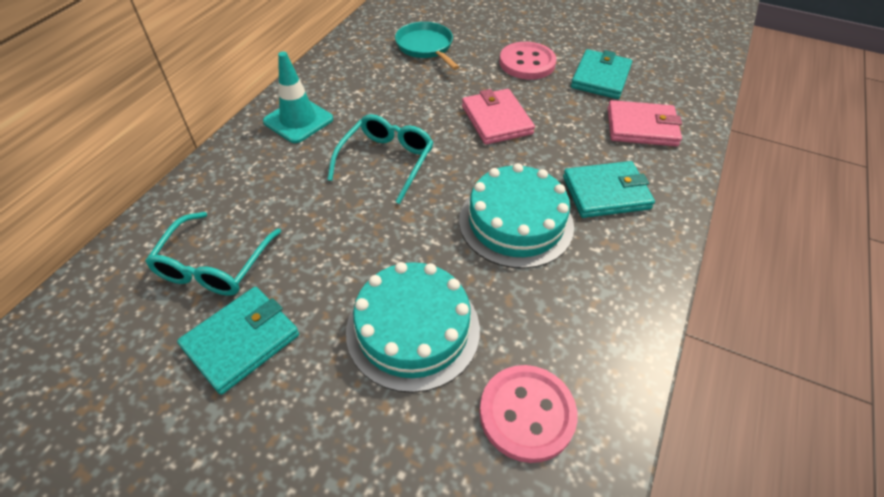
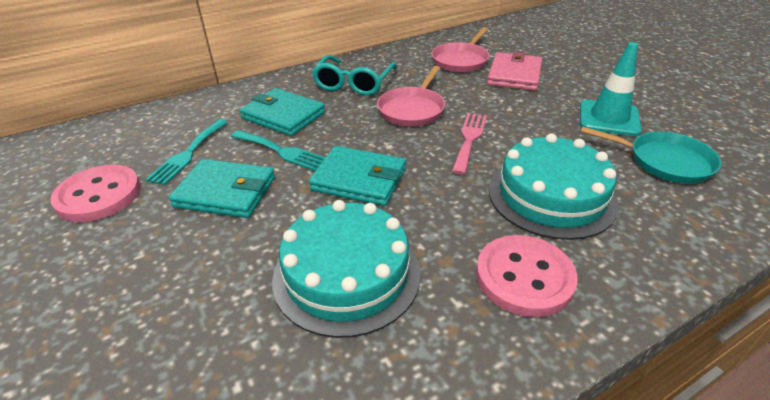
pink fork: 0 -> 1
pink pan: 0 -> 2
pink wallet: 2 -> 1
turquoise fork: 0 -> 2
turquoise glasses: 2 -> 1

